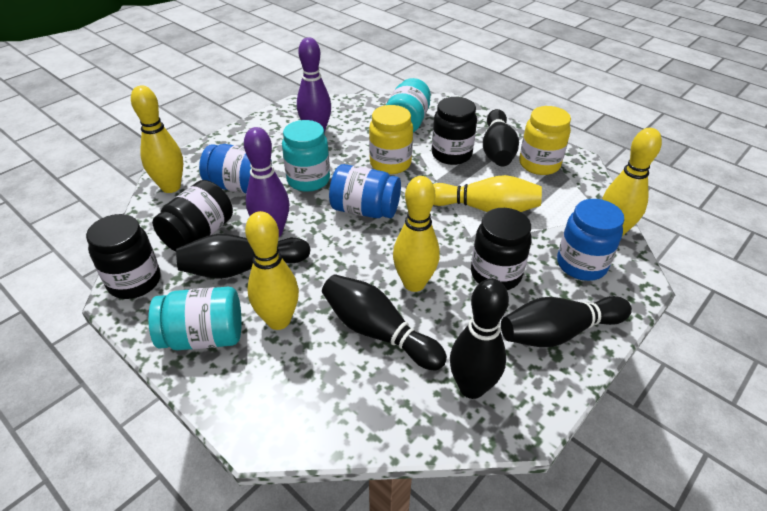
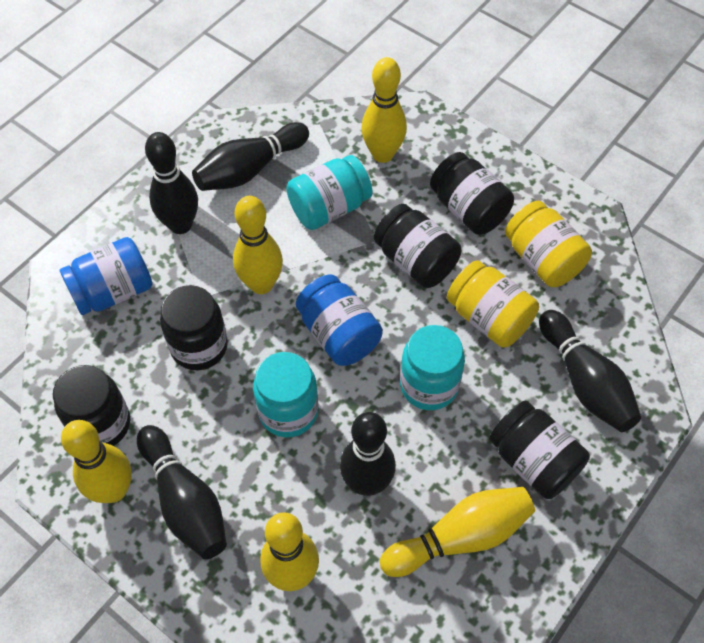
black jar: 4 -> 5
blue jar: 3 -> 2
purple bowling pin: 2 -> 0

